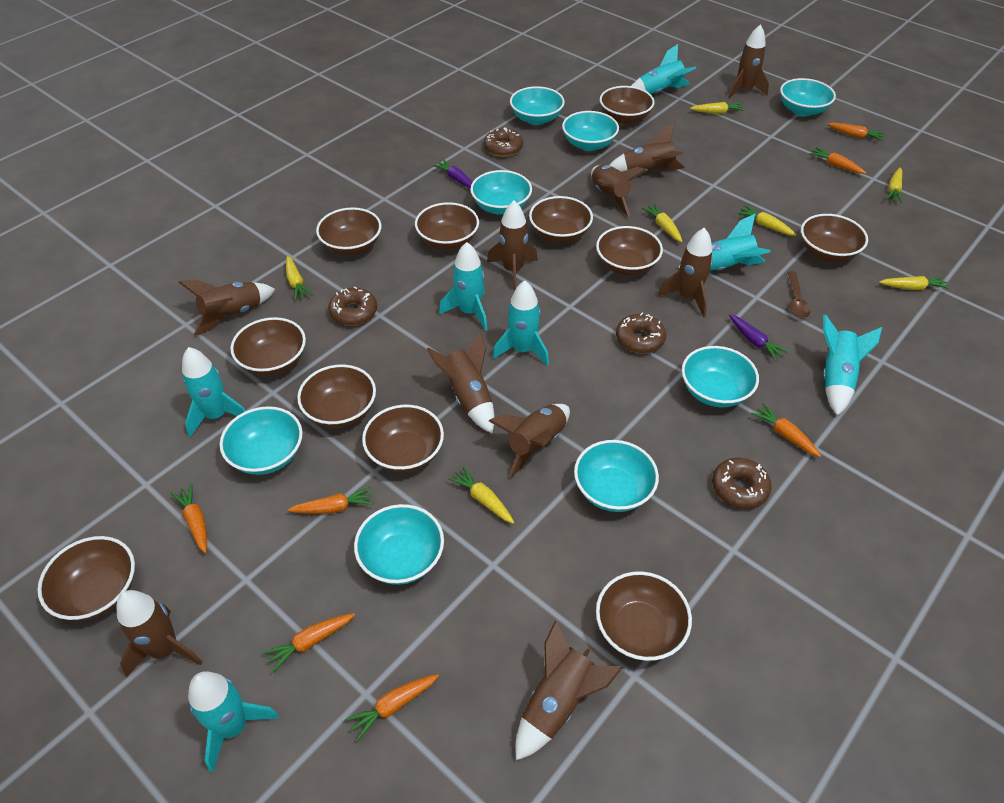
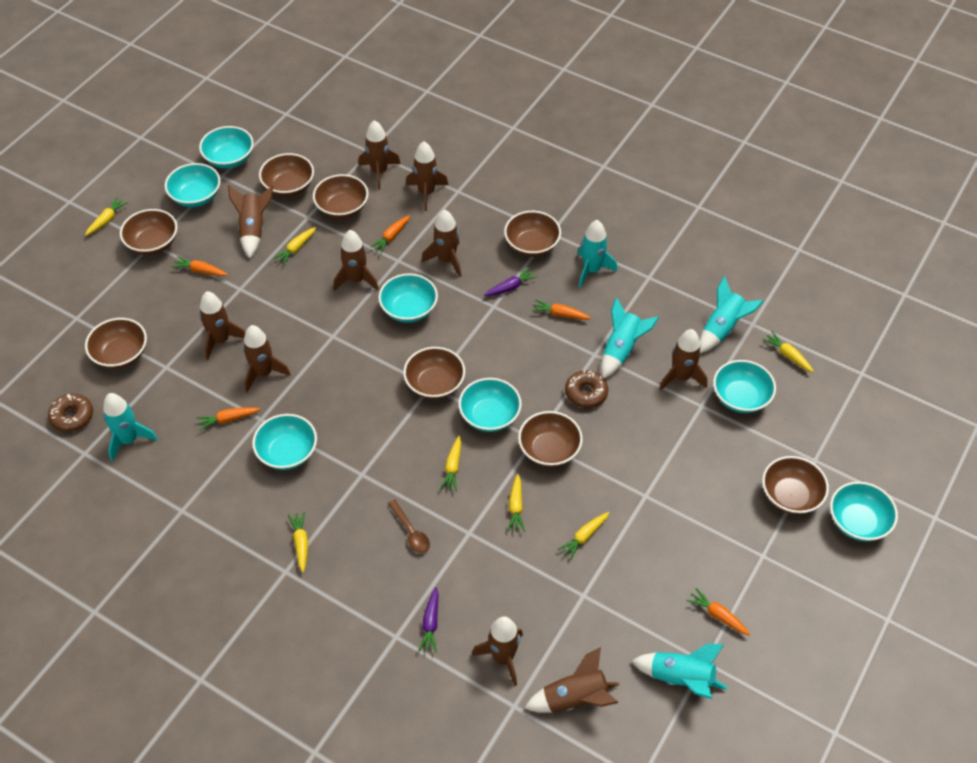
brown bowl: 11 -> 8
brown donut: 4 -> 2
orange carrot: 7 -> 5
turquoise bowl: 8 -> 7
turquoise rocket: 7 -> 5

